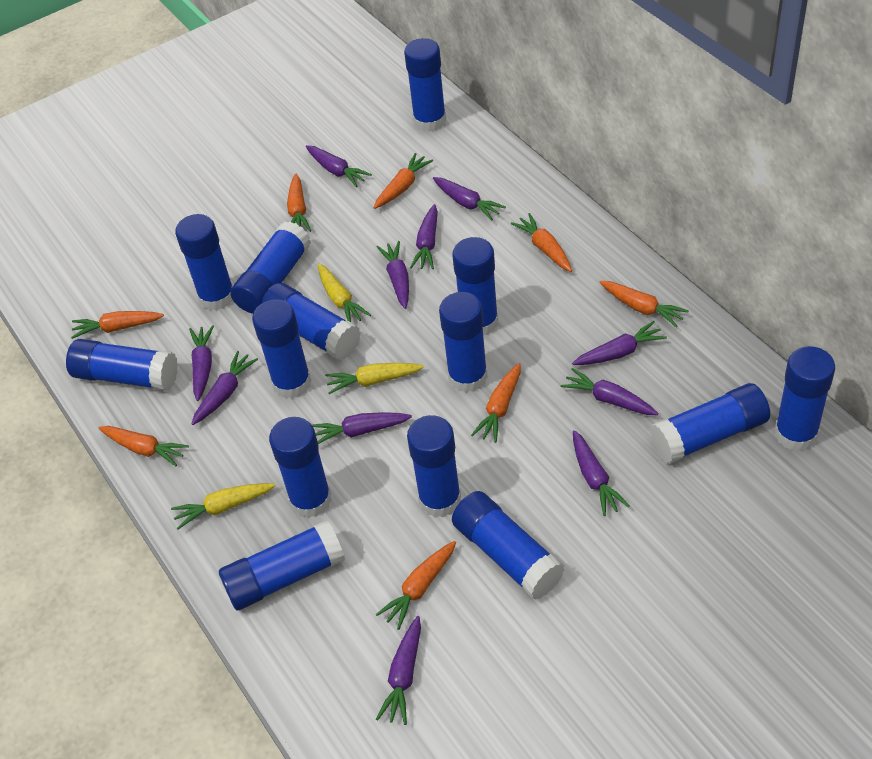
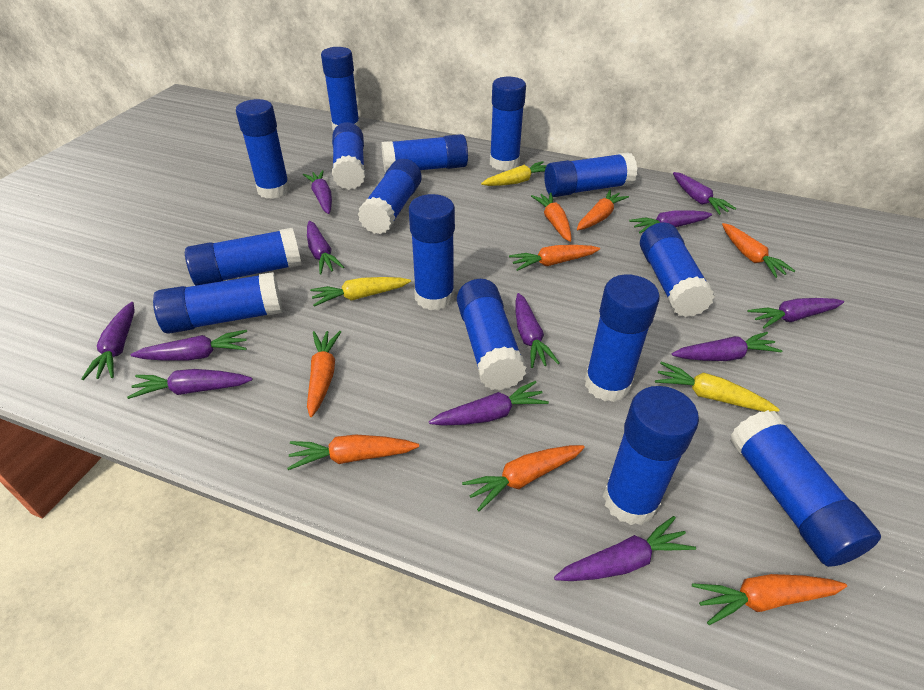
blue glue stick: 14 -> 15
purple carrot: 11 -> 12

